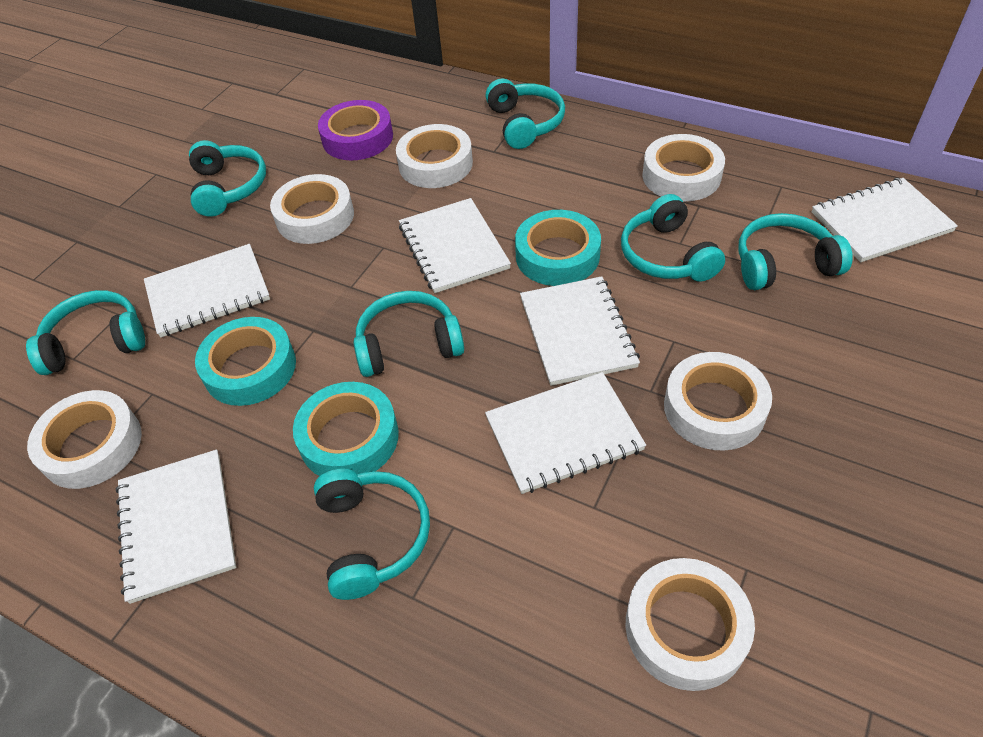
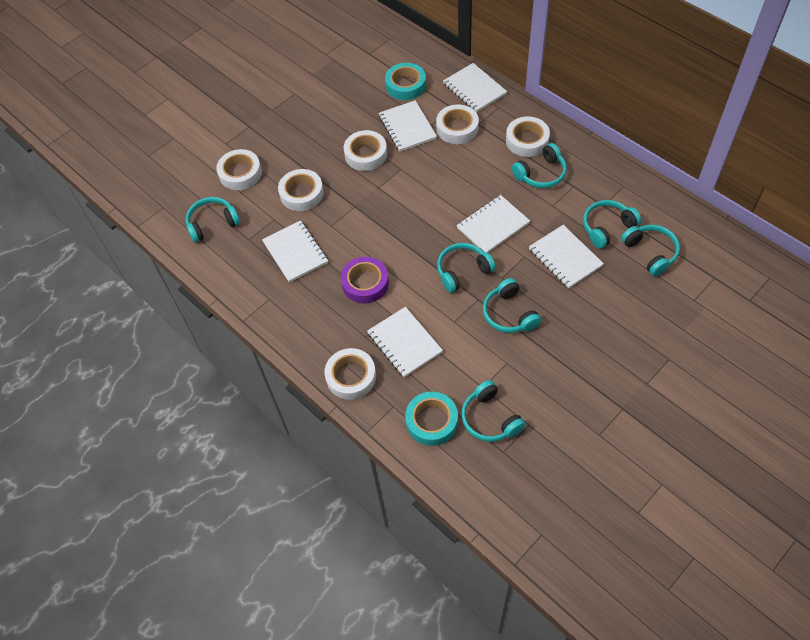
turquoise tape: 3 -> 2

